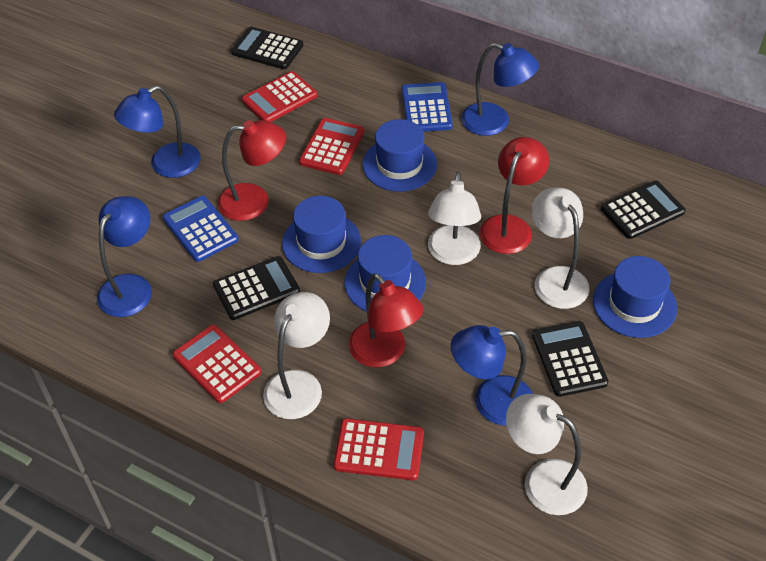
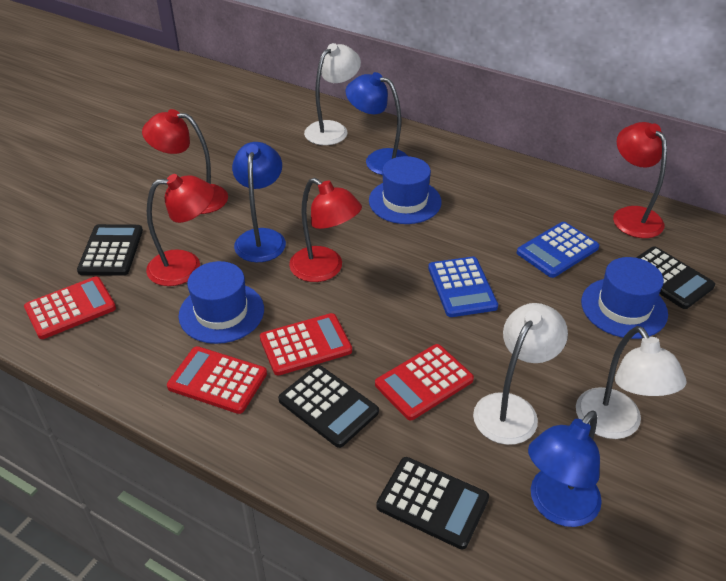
blue hat: 4 -> 3
blue lamp: 4 -> 3
red lamp: 3 -> 4
white lamp: 4 -> 3

